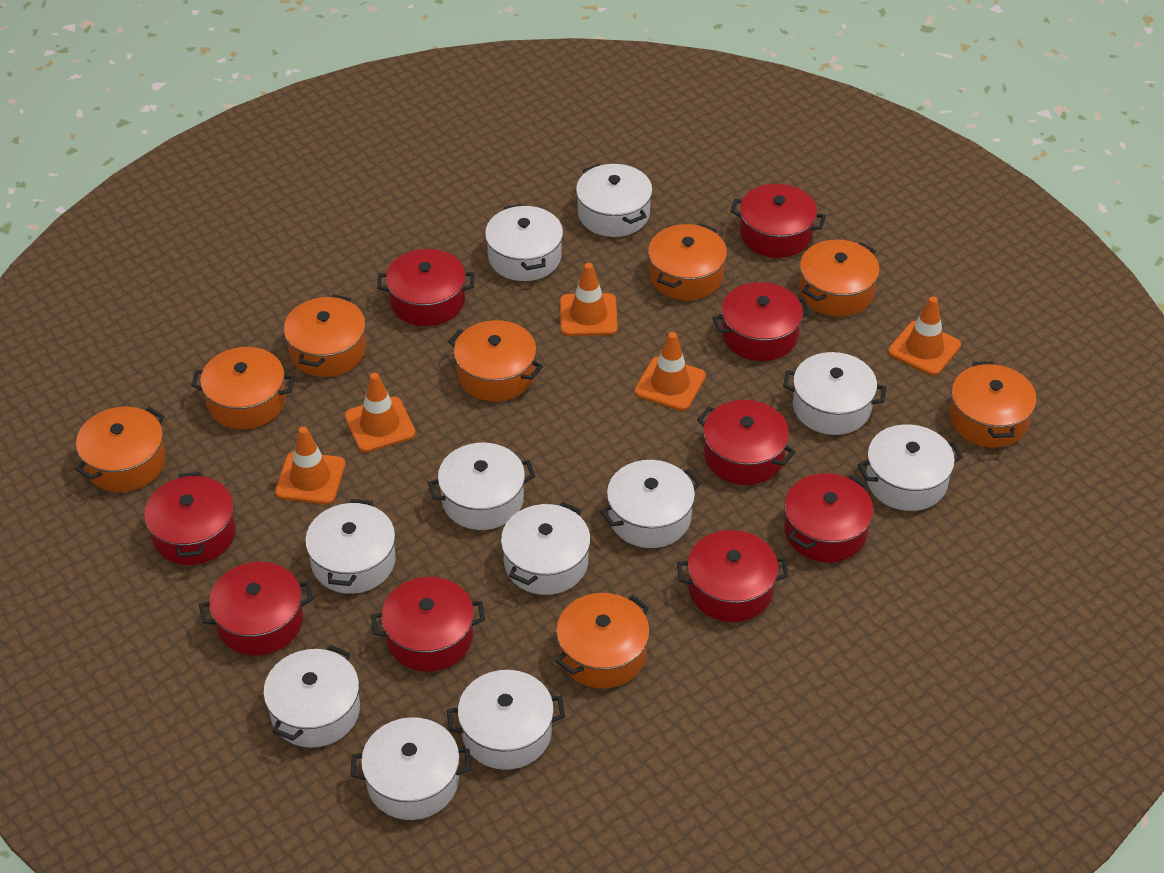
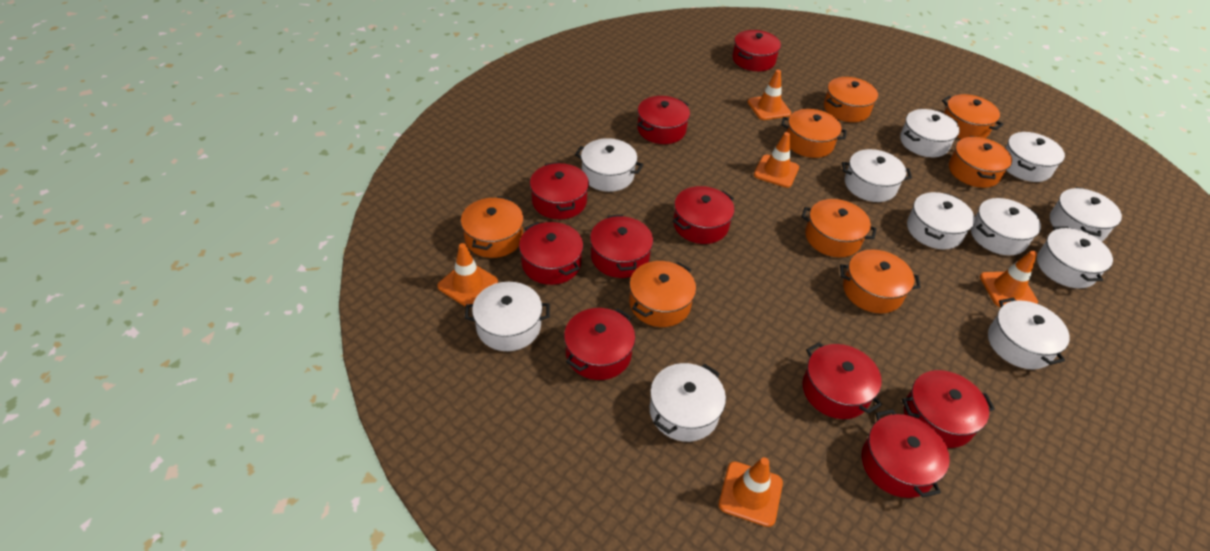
red pot: 9 -> 10

